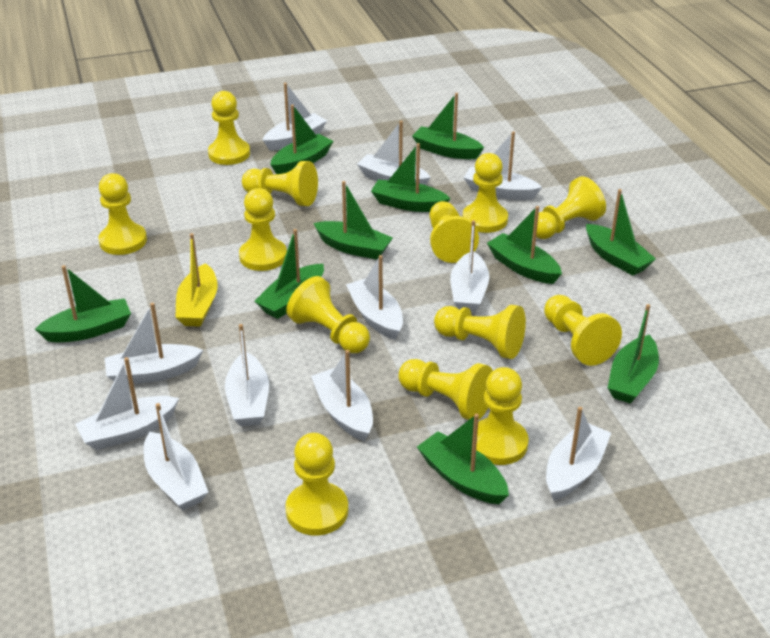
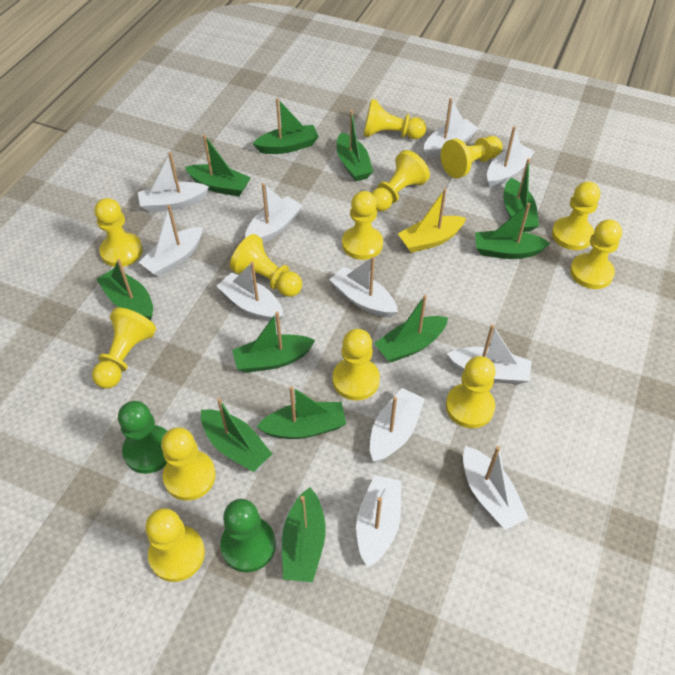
green boat: 10 -> 11
green pawn: 0 -> 2

